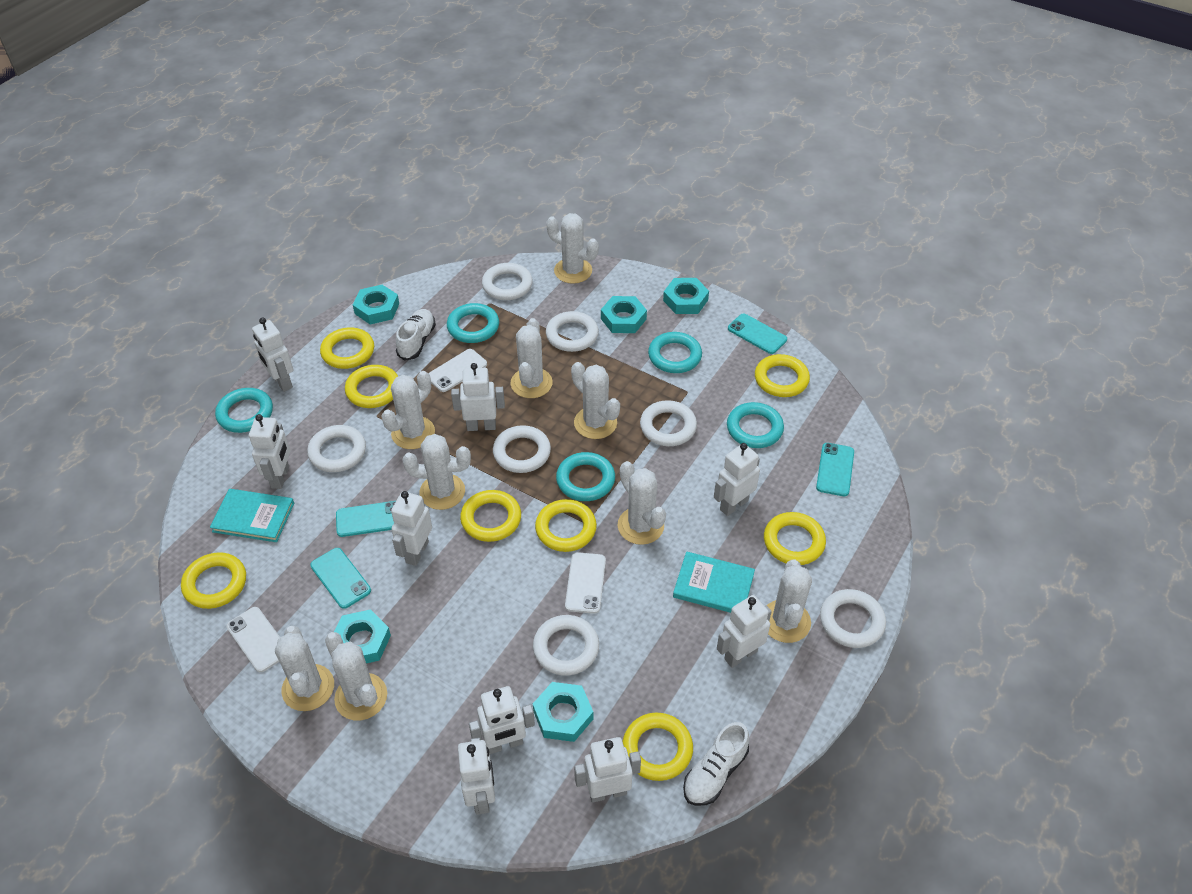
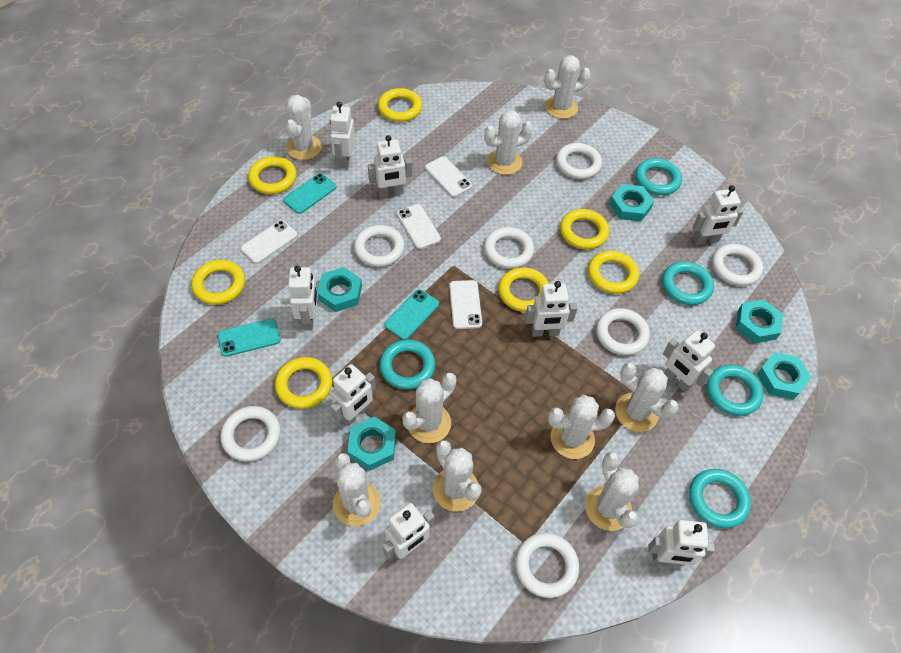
turquoise book: 2 -> 0
turquoise phone: 4 -> 3
white phone: 3 -> 4
white shoe: 2 -> 0
yellow ring: 8 -> 7

